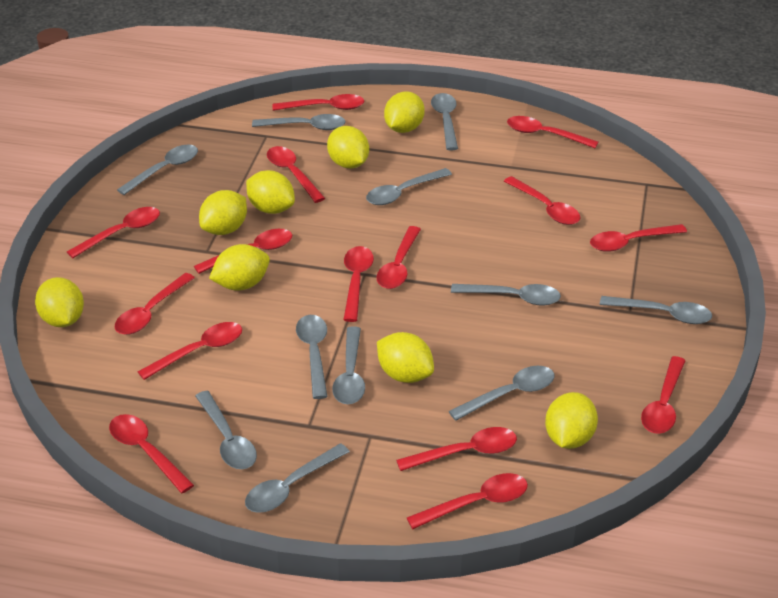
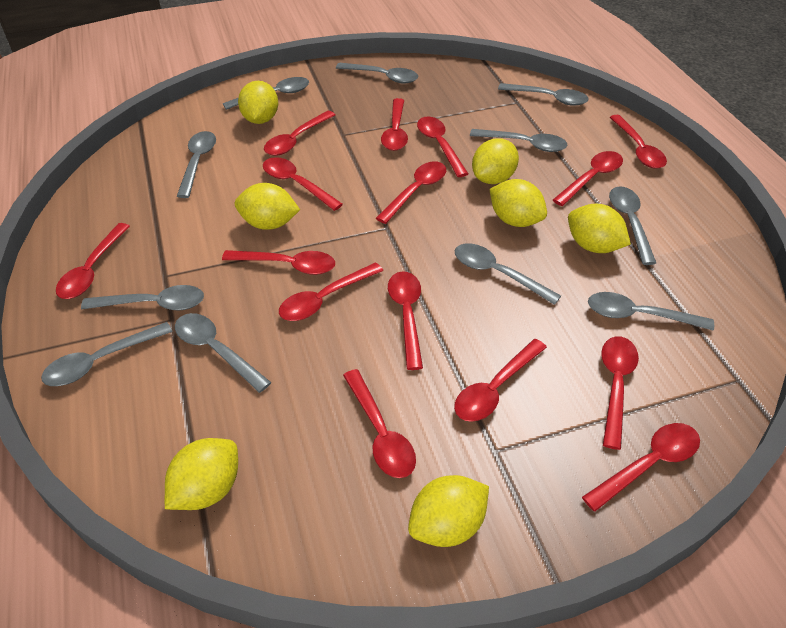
yellow lemon: 8 -> 7

